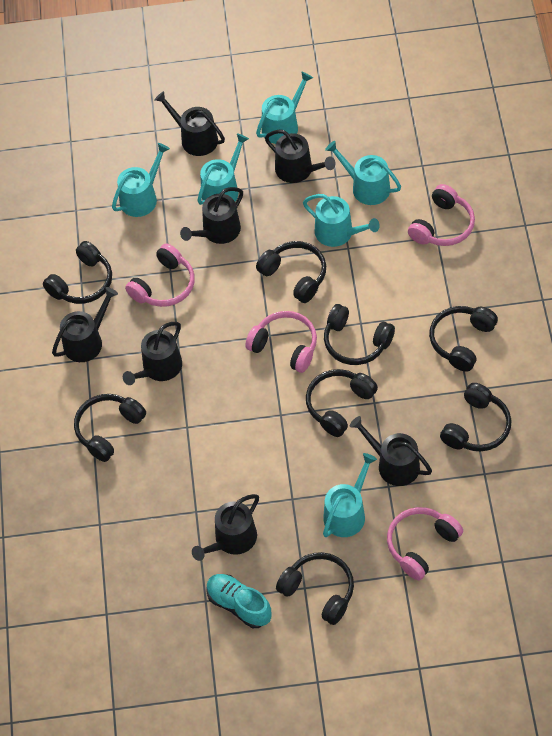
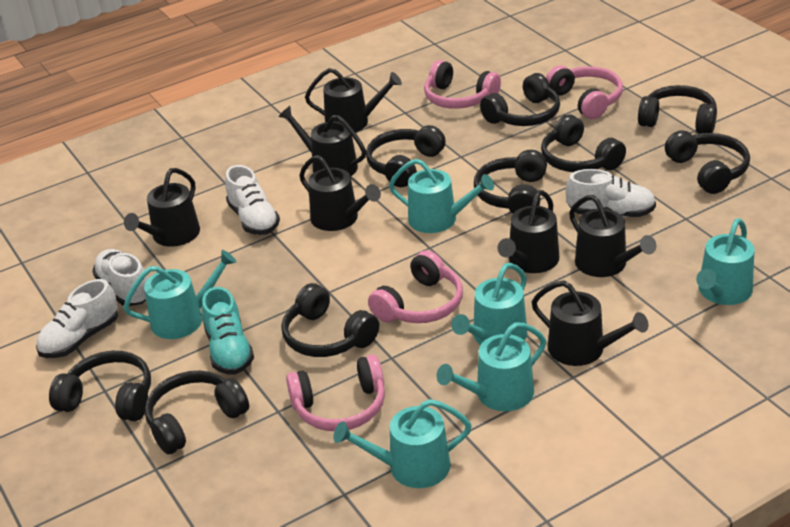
black headphones: 8 -> 9
white shoe: 0 -> 4

